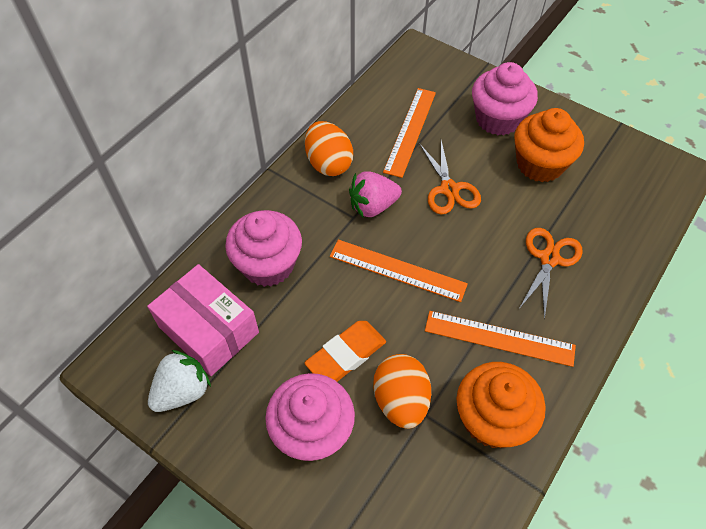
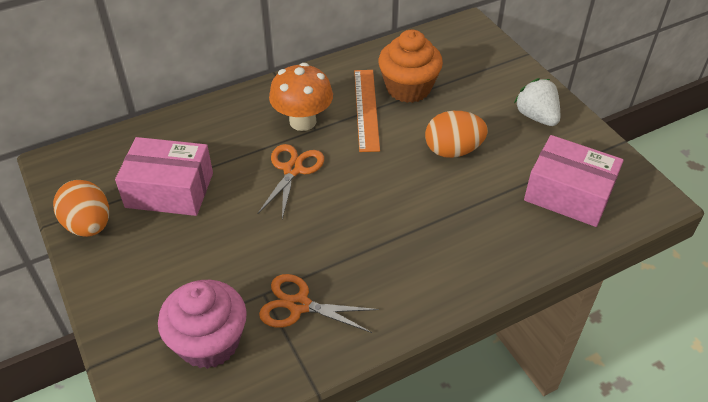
orange cupcake: 2 -> 1
orange eraser: 1 -> 0
orange mushroom: 0 -> 1
orange ruler: 3 -> 1
pink box: 1 -> 2
pink cupcake: 3 -> 1
pink strawberry: 1 -> 0

